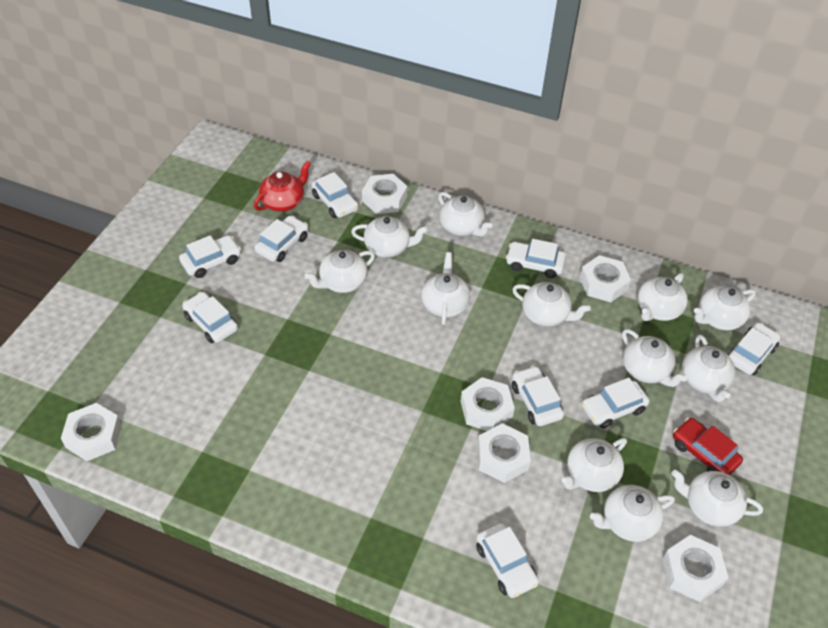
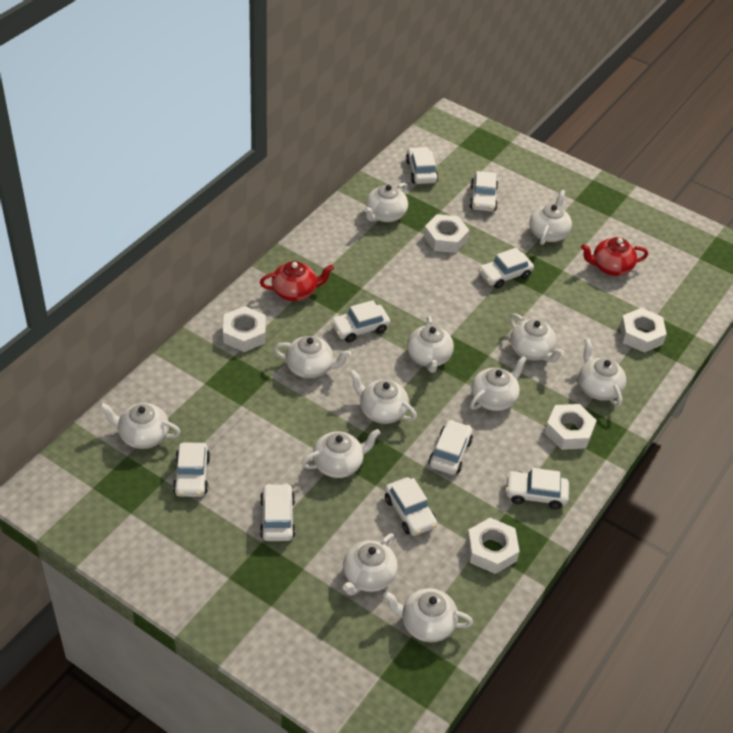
red car: 1 -> 0
red teapot: 1 -> 2
white nut: 6 -> 5

